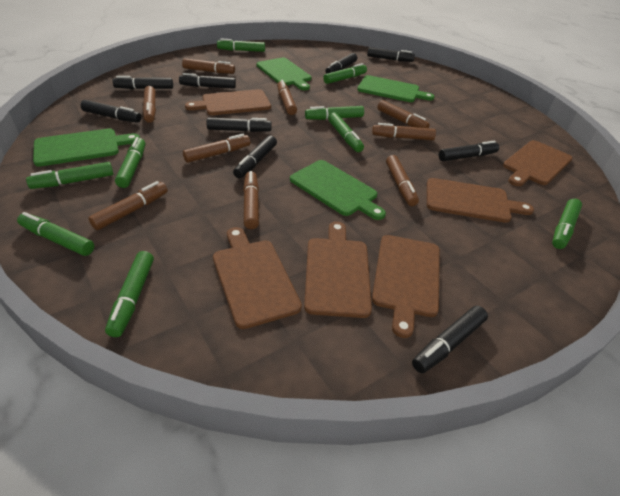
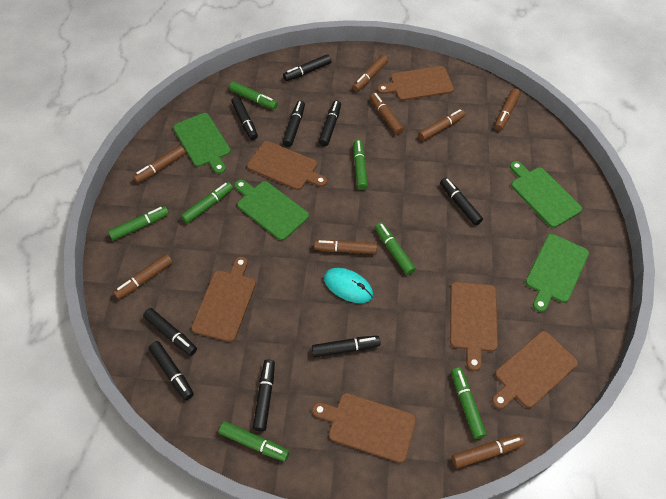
brown marker: 9 -> 8
green marker: 9 -> 7
turquoise mouse: 0 -> 1

